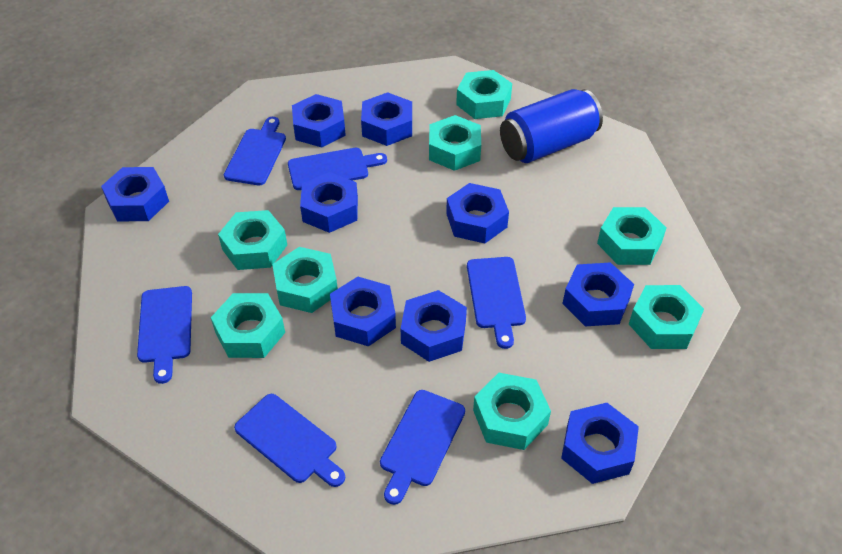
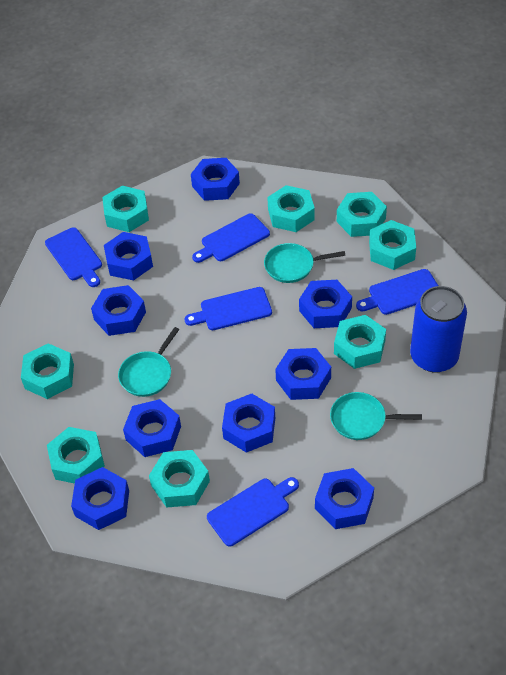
blue cutting board: 6 -> 5
turquoise pan: 0 -> 3

